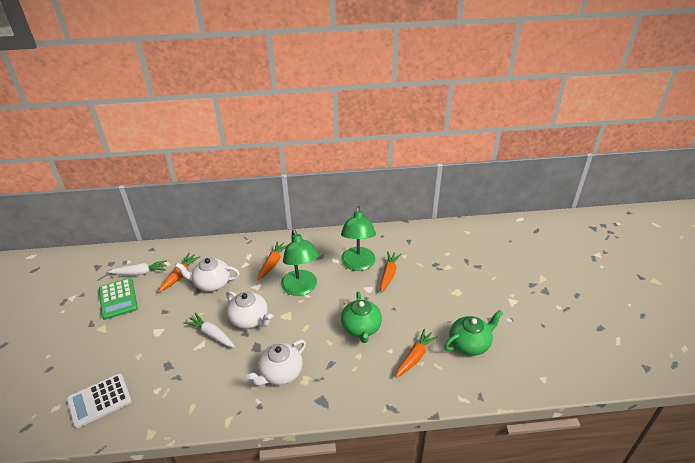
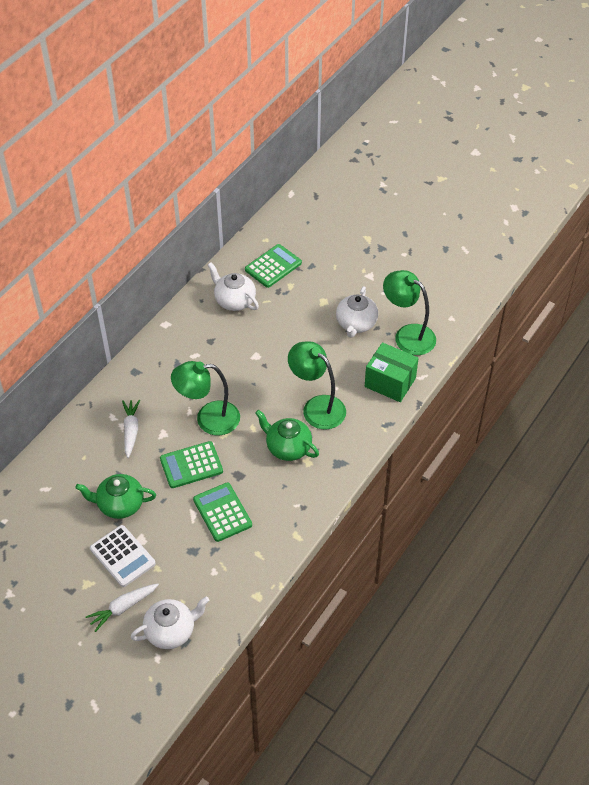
green box: 0 -> 1
green calculator: 1 -> 3
green lamp: 2 -> 3
orange carrot: 4 -> 0

